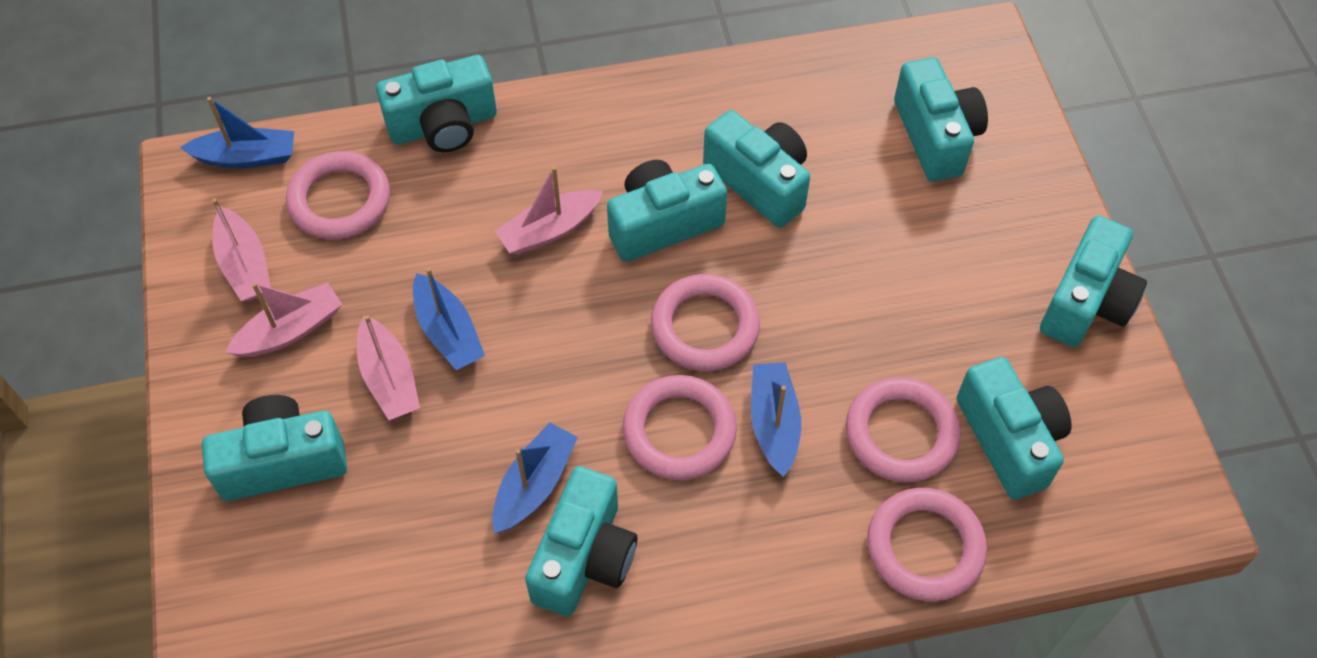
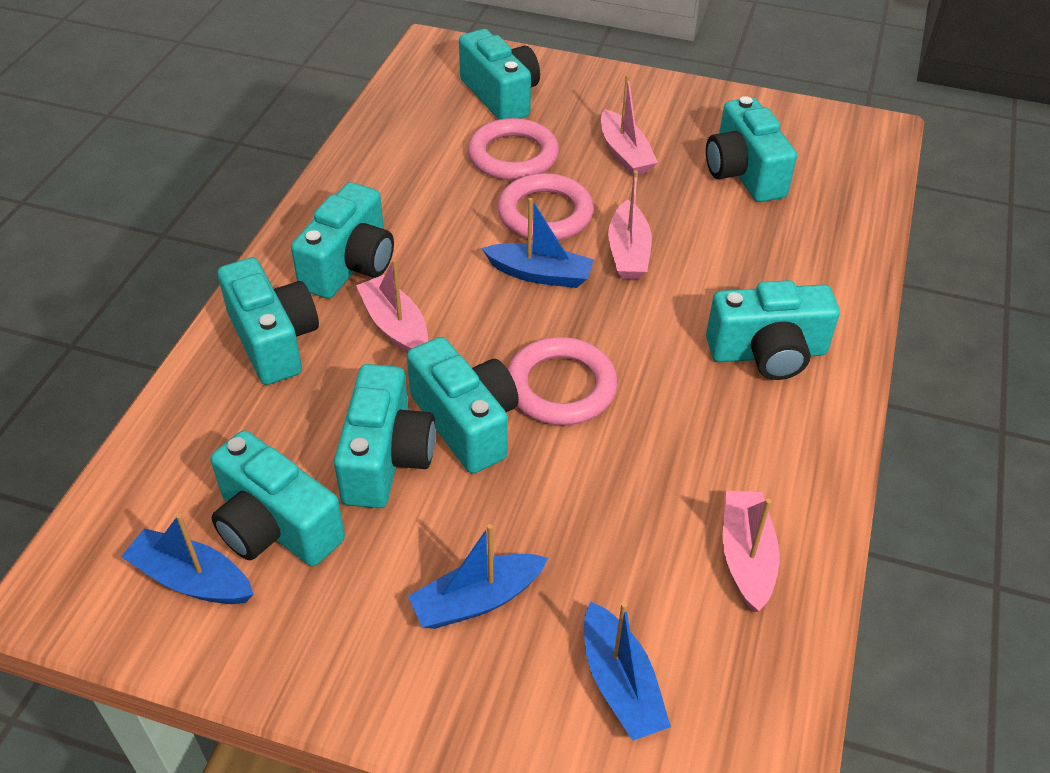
pink ring: 5 -> 3

